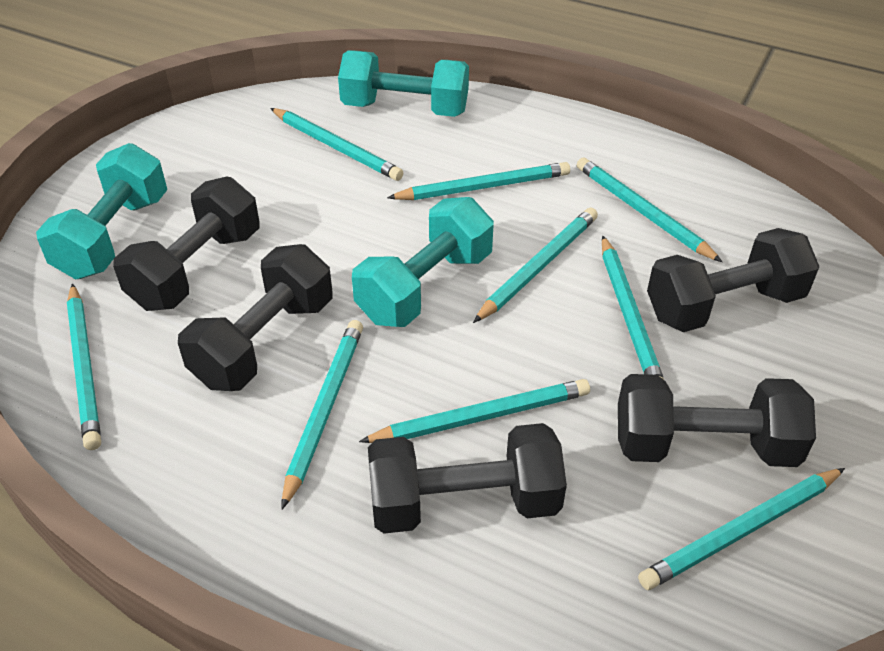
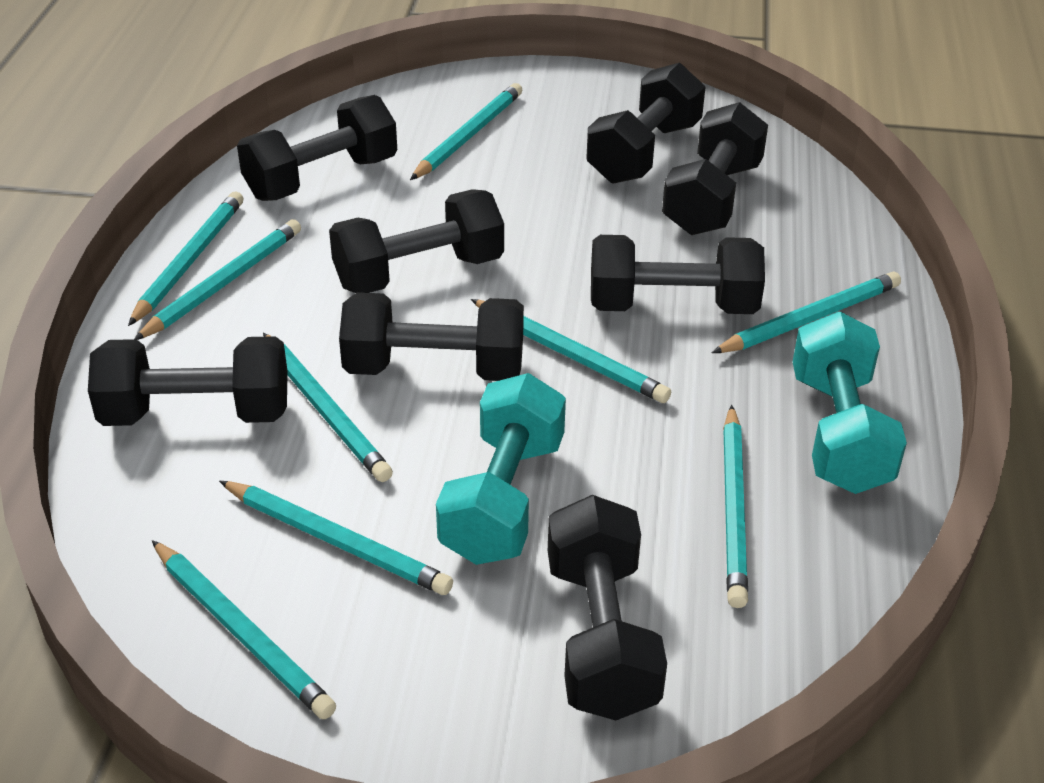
black dumbbell: 5 -> 8
turquoise dumbbell: 3 -> 2

